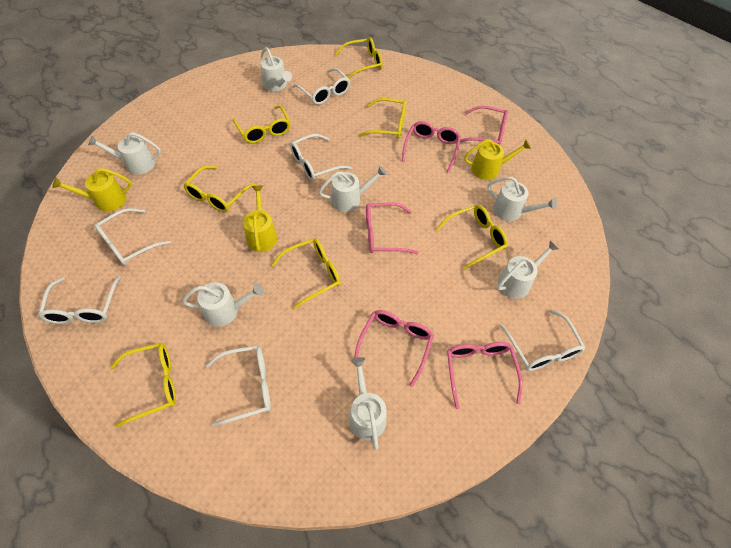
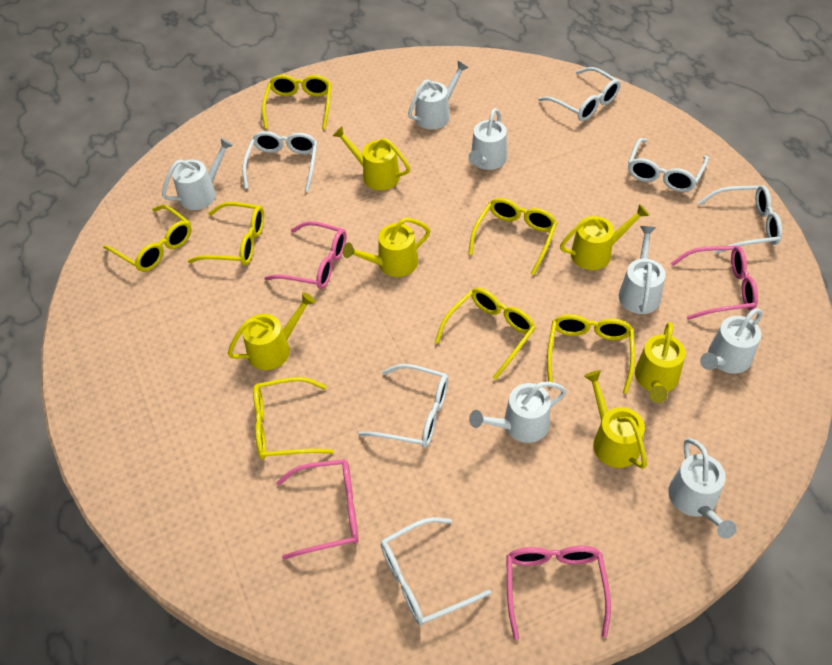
pink glasses: 5 -> 4
yellow watering can: 3 -> 6

